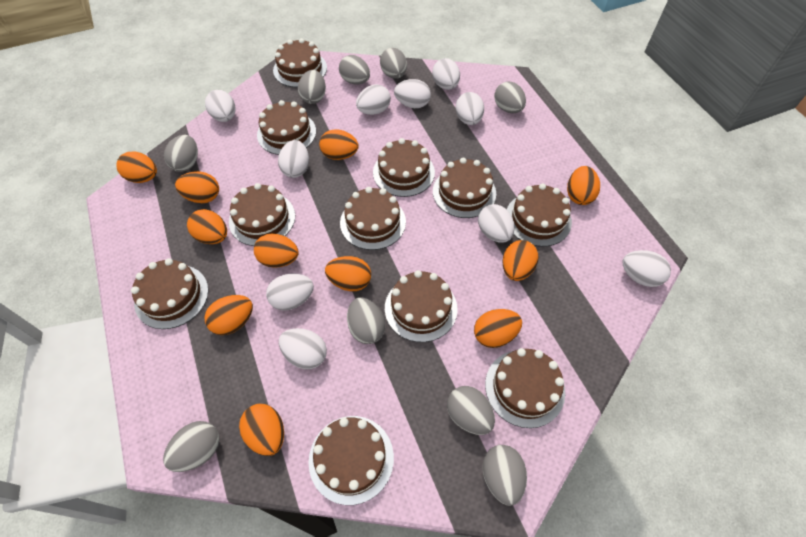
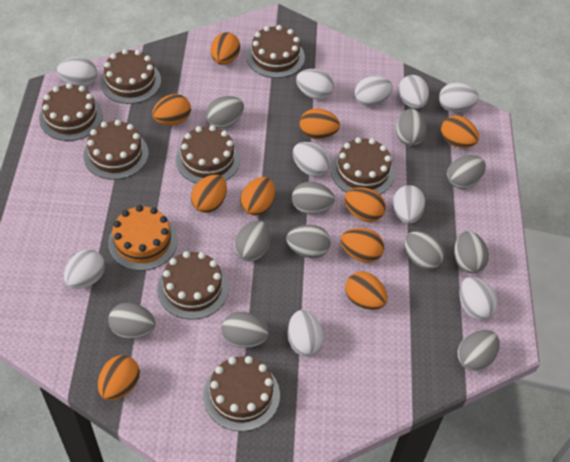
brown cake: 11 -> 8
grey egg: 9 -> 11
orange cake: 0 -> 1
orange egg: 11 -> 10

